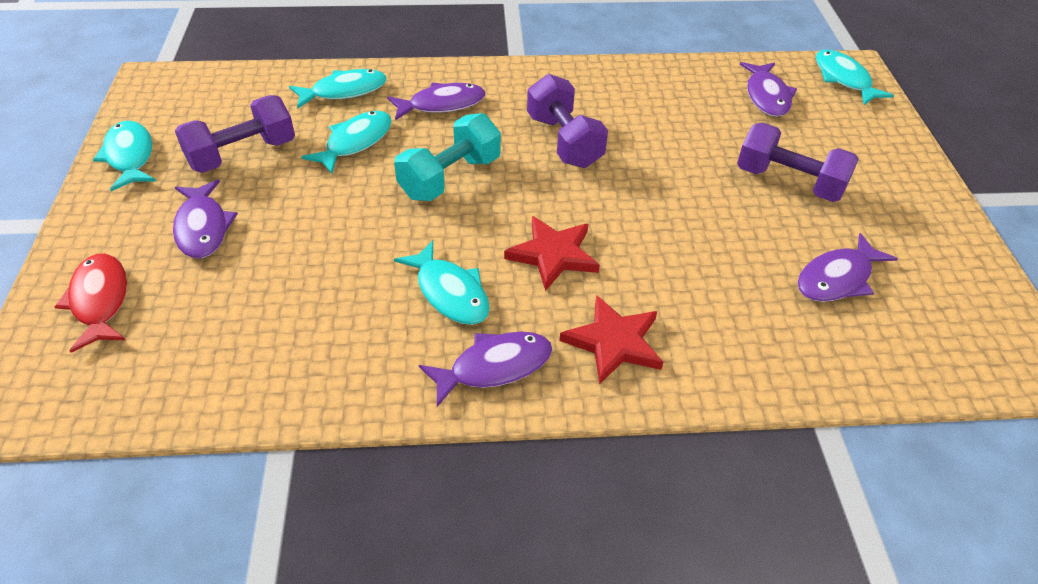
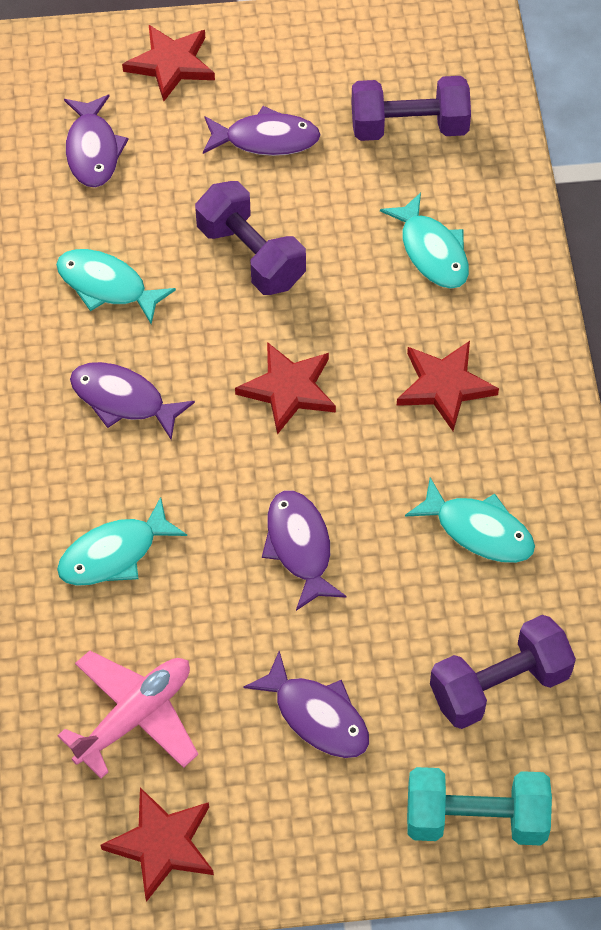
pink plane: 0 -> 1
red fish: 1 -> 0
red star: 2 -> 4
turquoise fish: 5 -> 4

